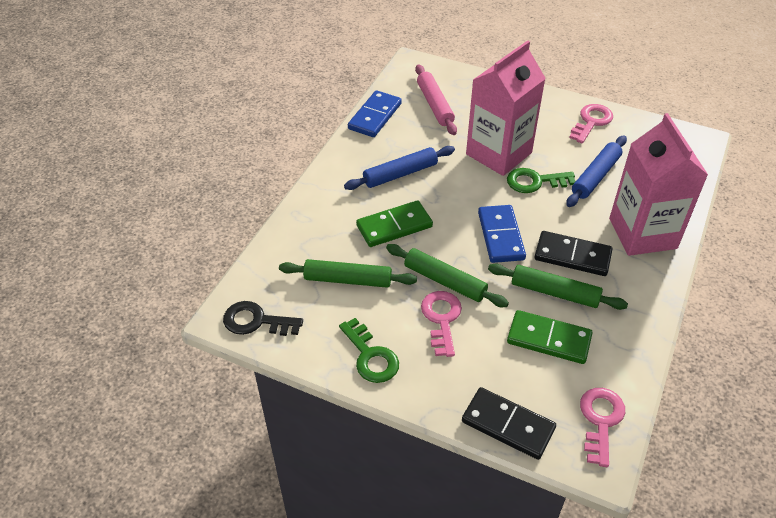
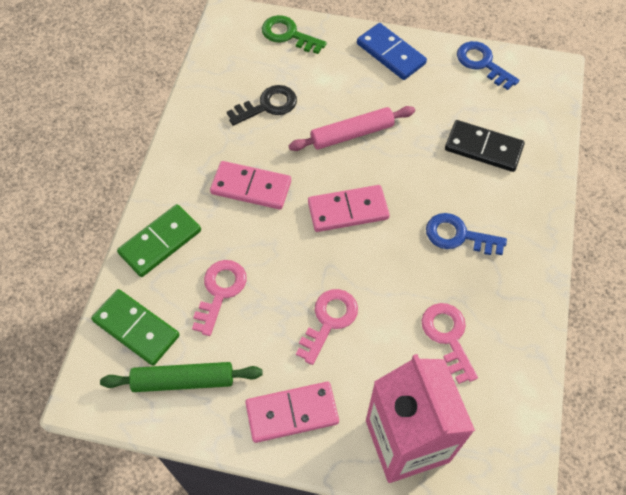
black domino: 2 -> 1
blue domino: 2 -> 1
blue key: 0 -> 2
blue rolling pin: 2 -> 0
green key: 2 -> 1
green rolling pin: 3 -> 1
pink carton: 2 -> 1
pink domino: 0 -> 3

